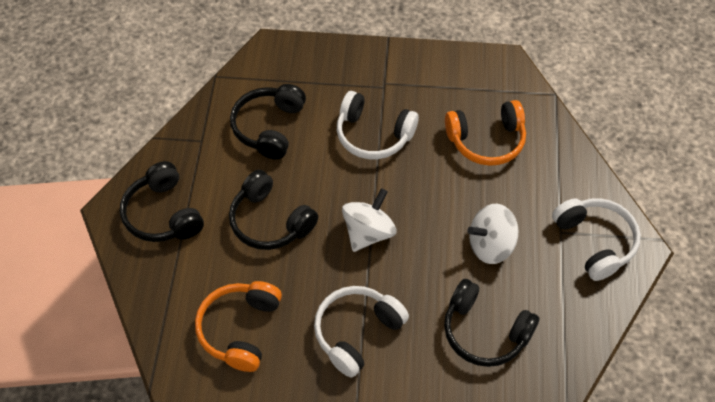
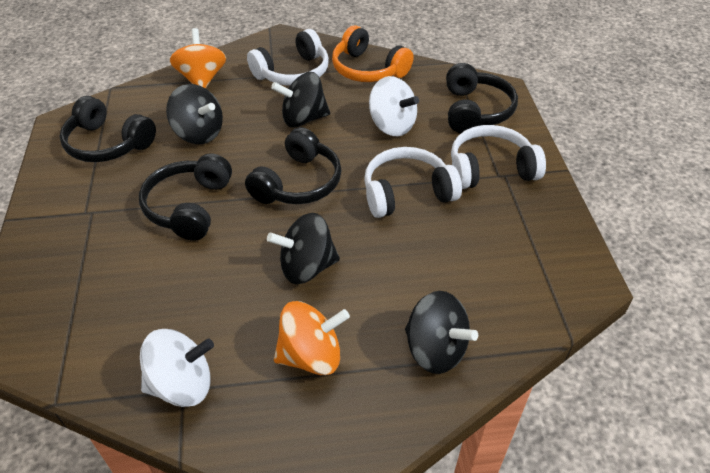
black spinning top: 0 -> 4
orange headphones: 2 -> 1
orange spinning top: 0 -> 2

